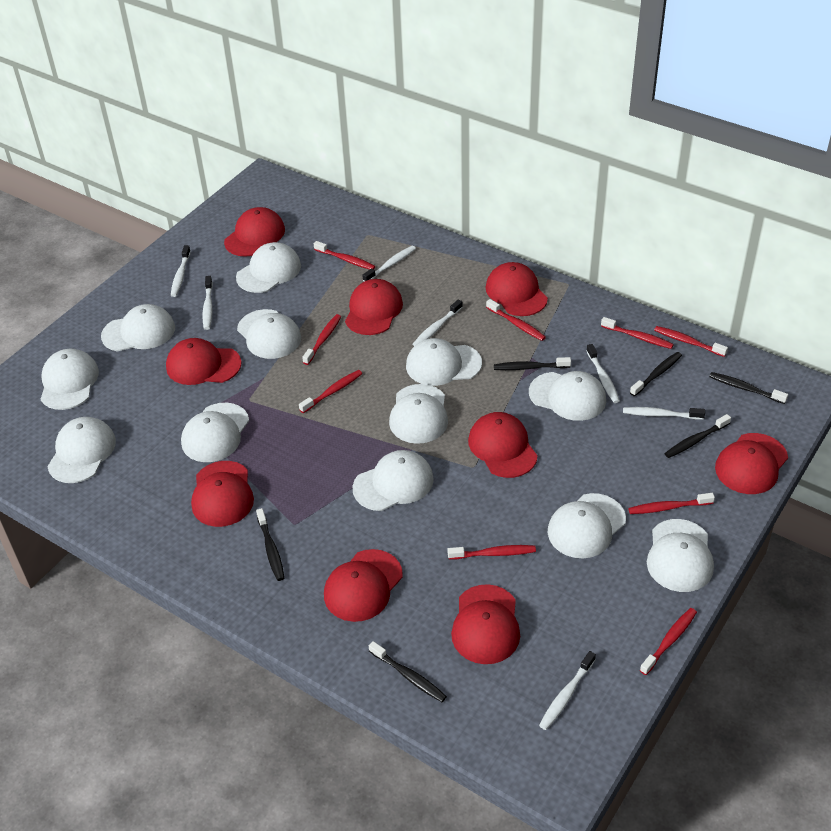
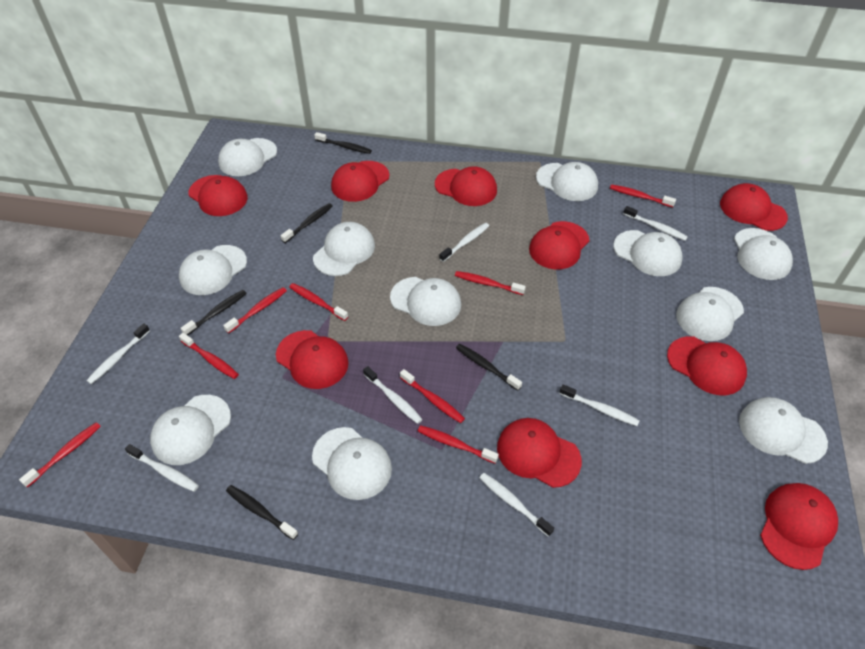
black toothbrush: 6 -> 5
red toothbrush: 9 -> 8
white cap: 12 -> 11

